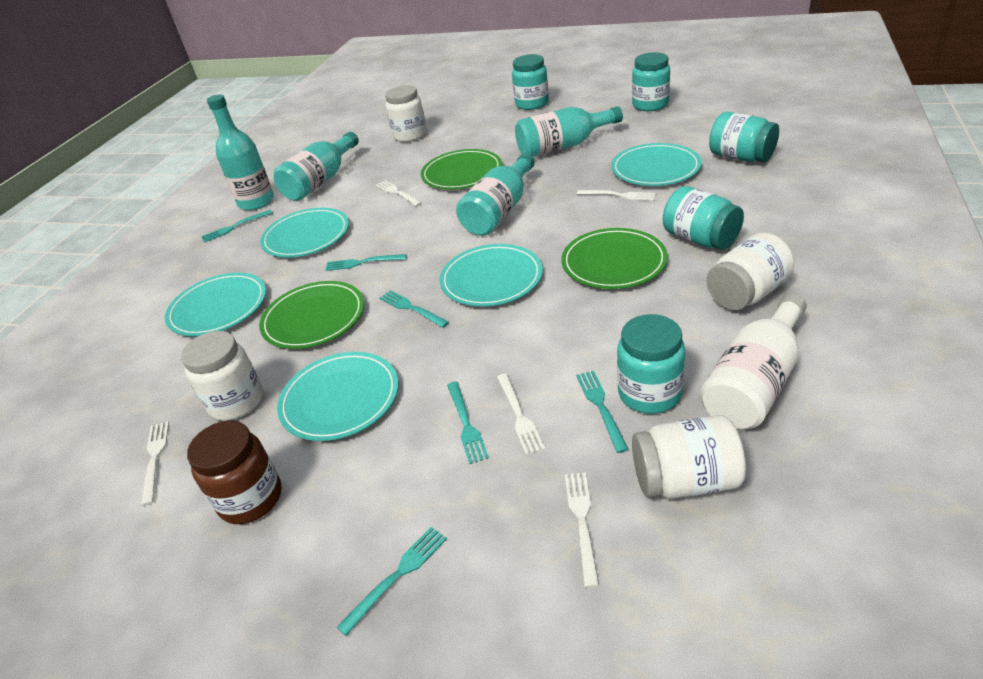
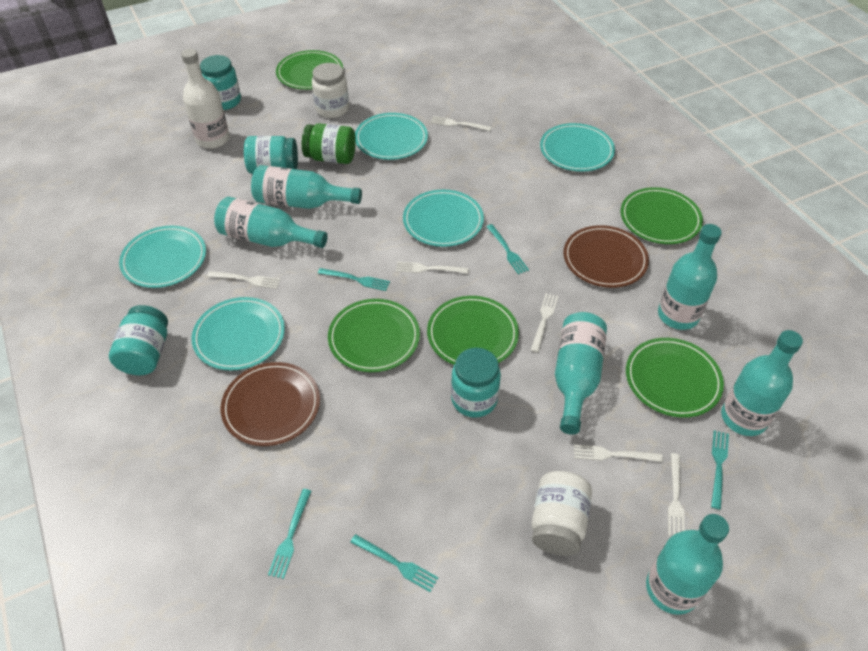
brown jar: 1 -> 0
brown plate: 0 -> 2
green jar: 0 -> 1
green plate: 3 -> 5
turquoise bottle: 4 -> 6
turquoise fork: 6 -> 5
turquoise jar: 5 -> 4
white fork: 5 -> 6
white jar: 4 -> 2

